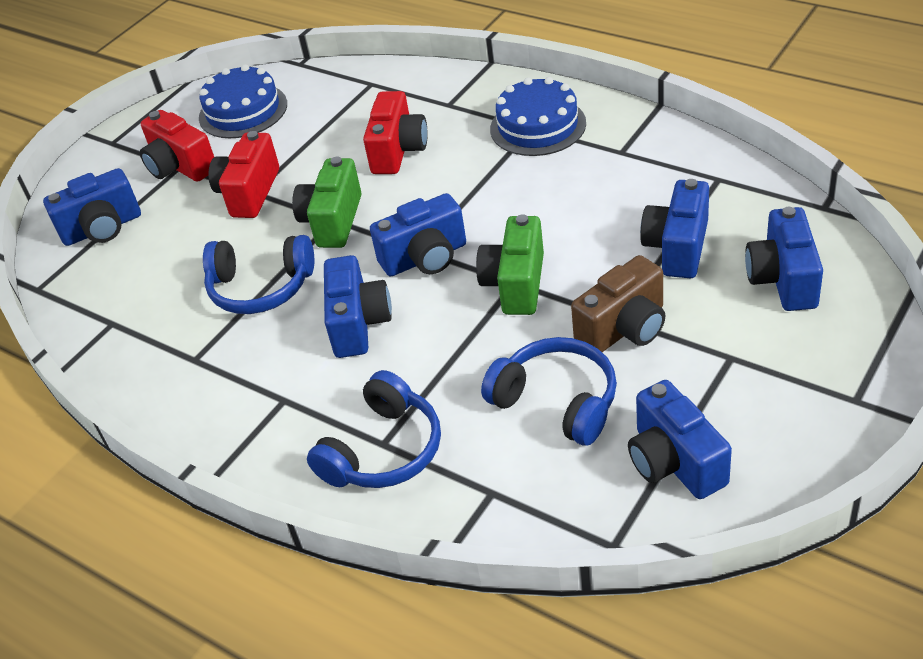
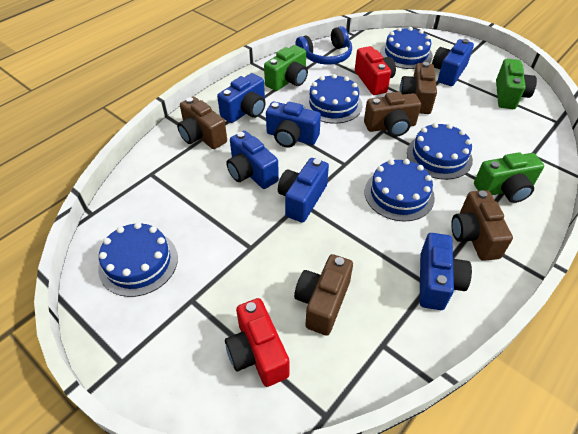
blue cake: 2 -> 5
blue headphones: 3 -> 1
brown camera: 1 -> 5
green camera: 2 -> 3
red camera: 3 -> 2

